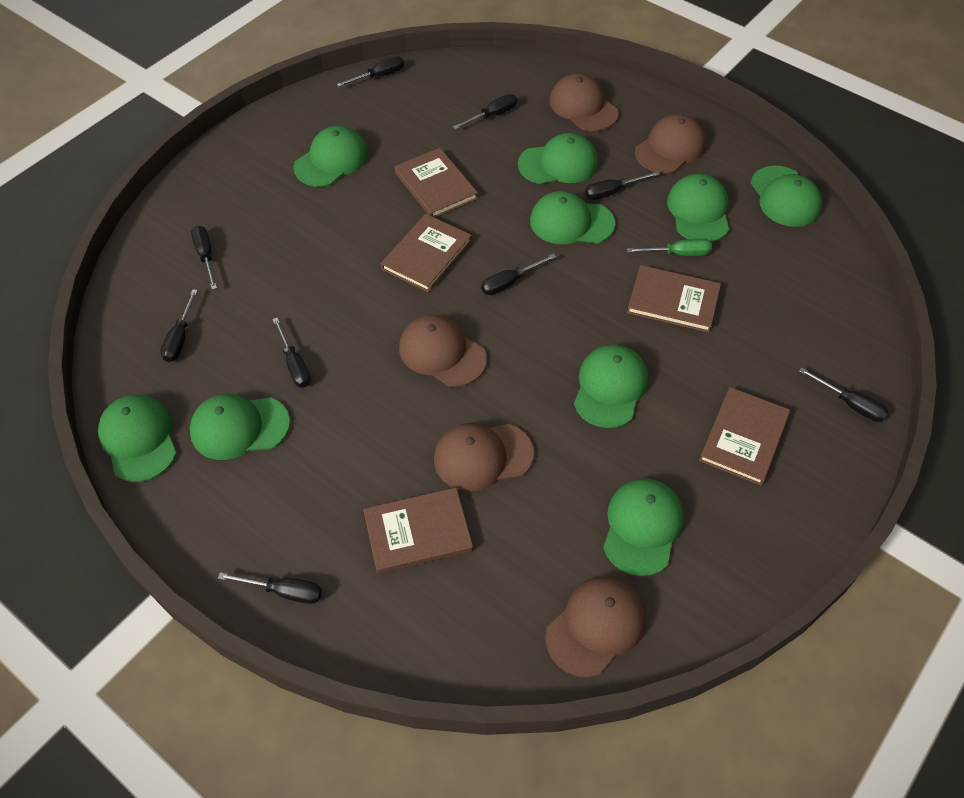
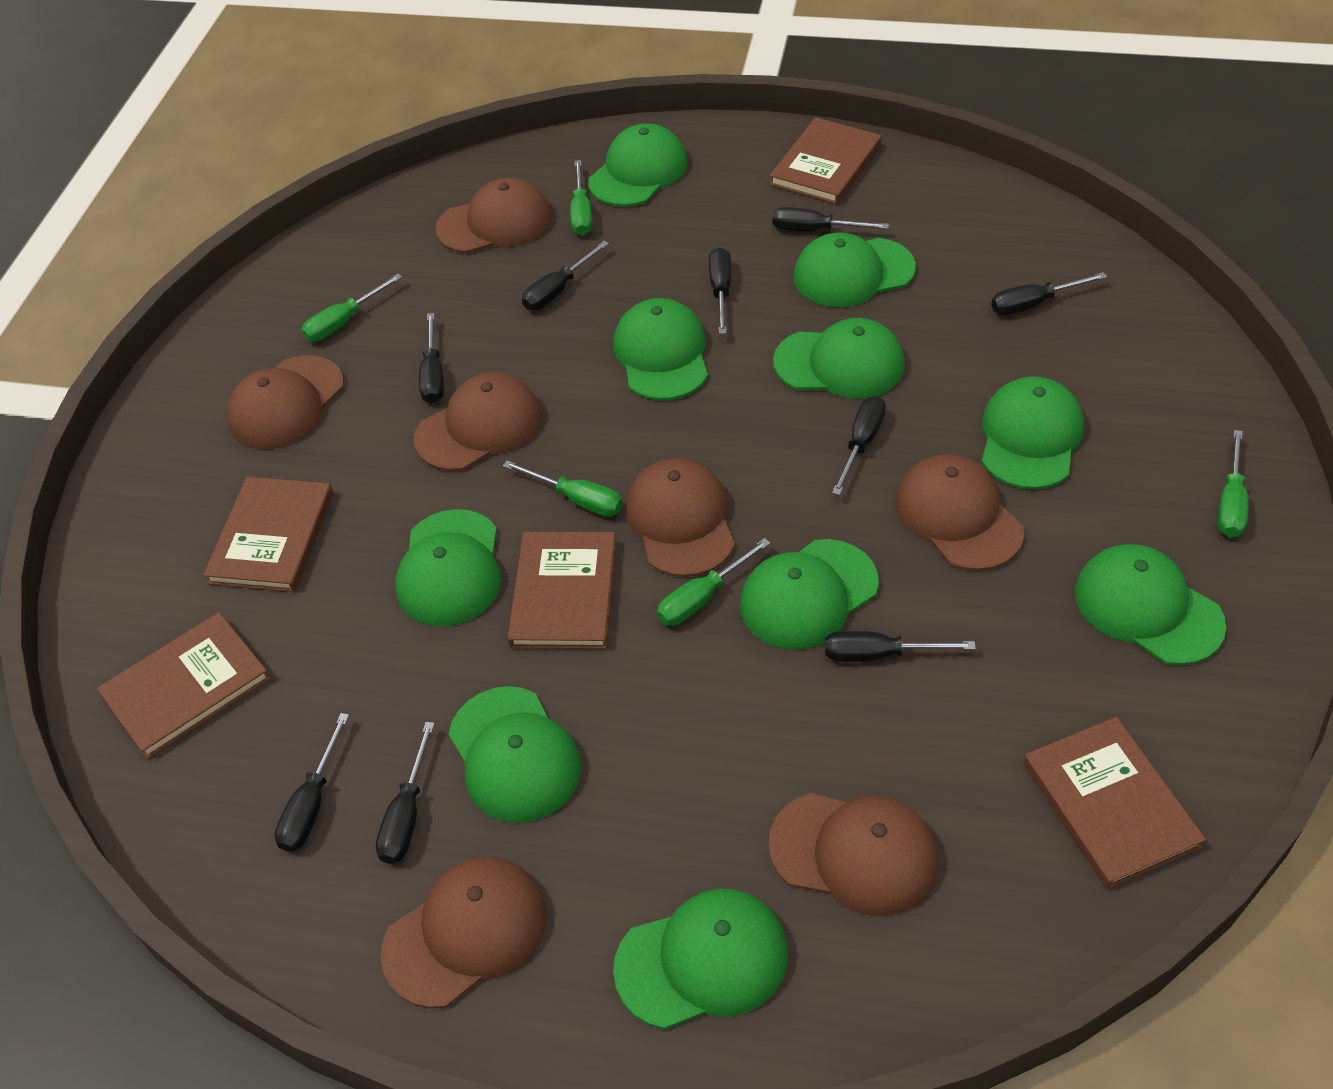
brown cap: 5 -> 7
green cap: 9 -> 10
green screwdriver: 1 -> 5

